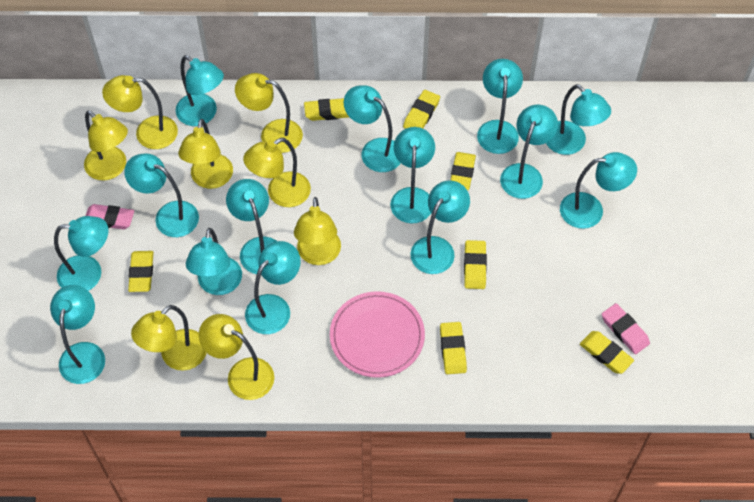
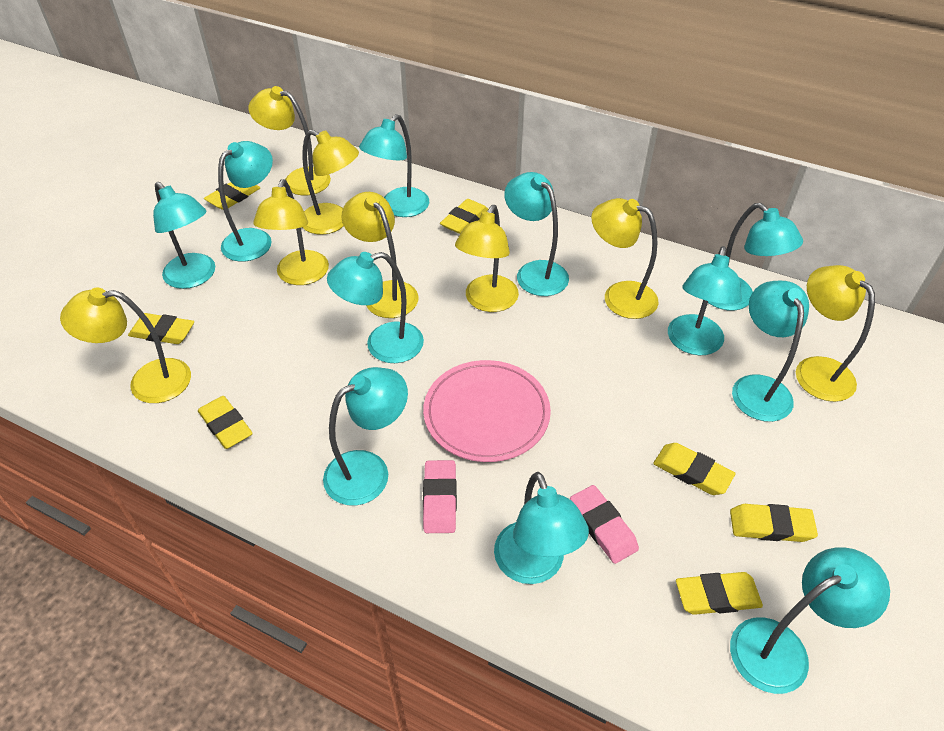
turquoise lamp: 14 -> 11

